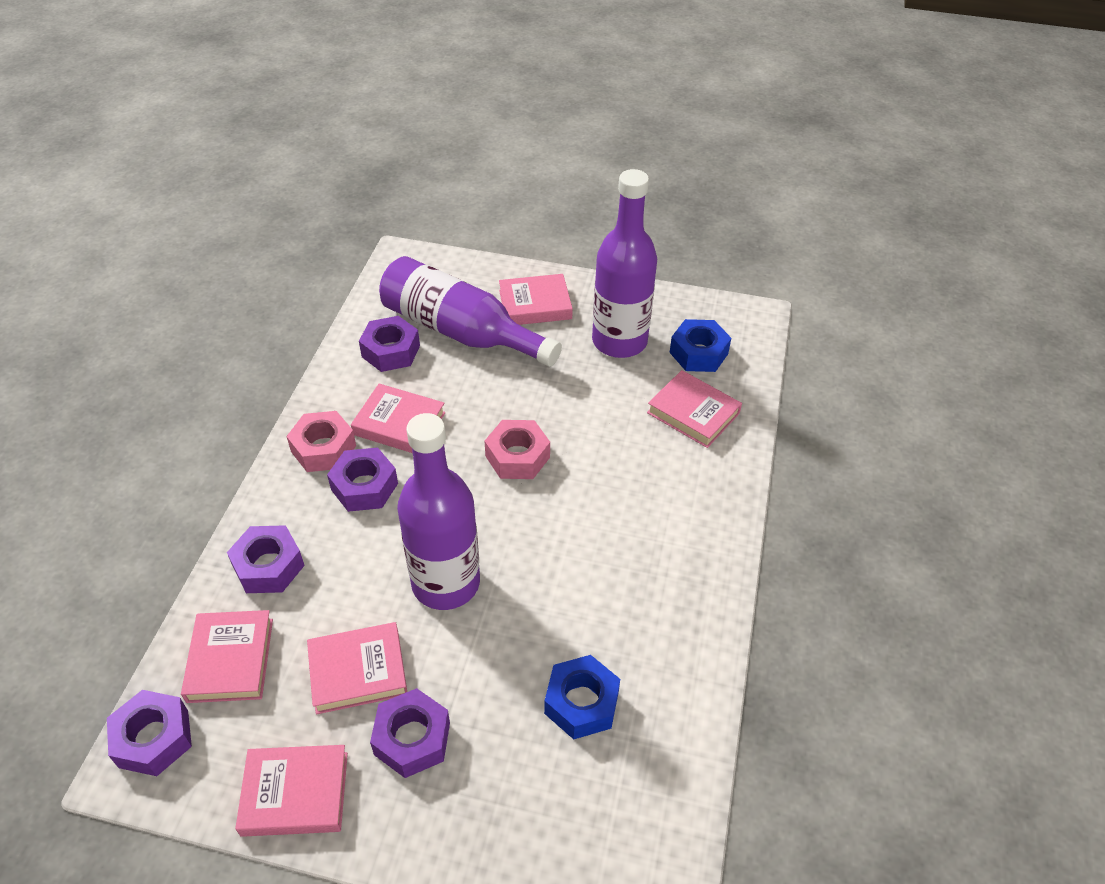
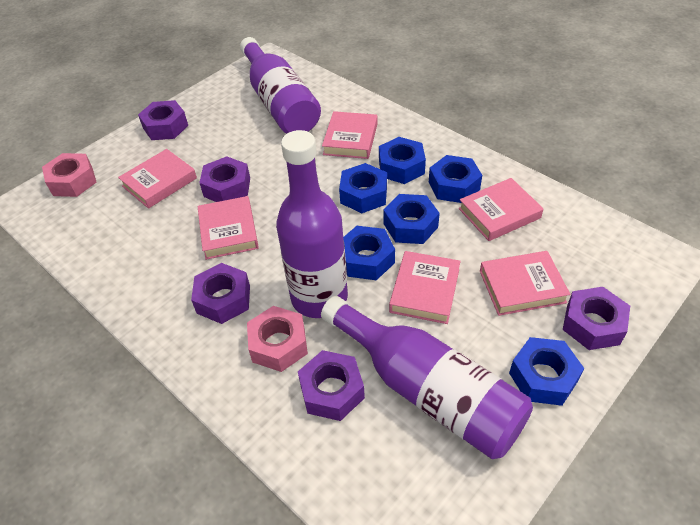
blue nut: 2 -> 6

